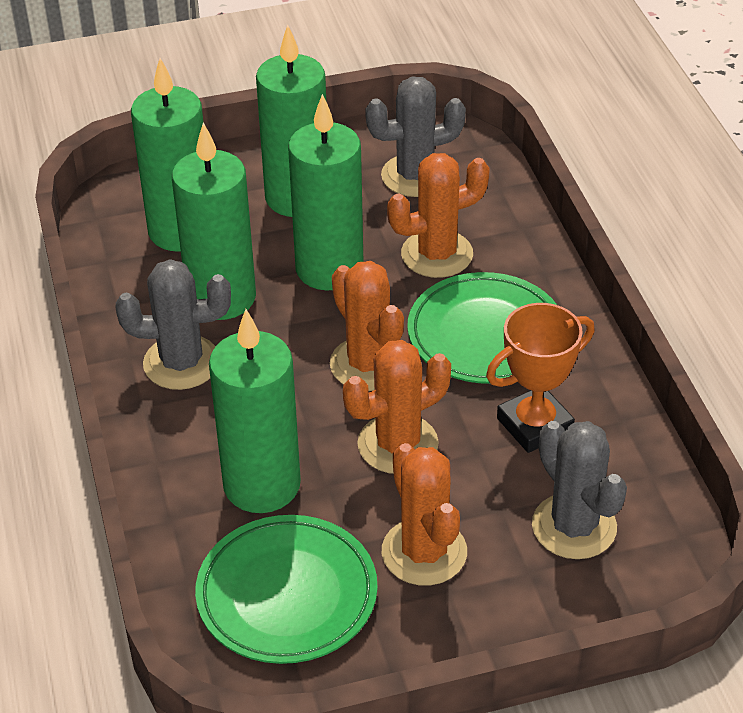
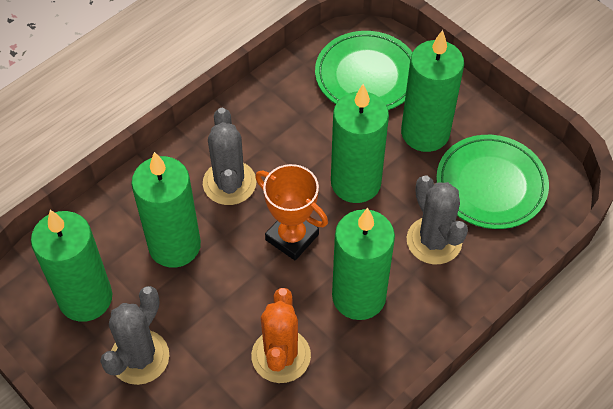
orange cactus: 4 -> 1

